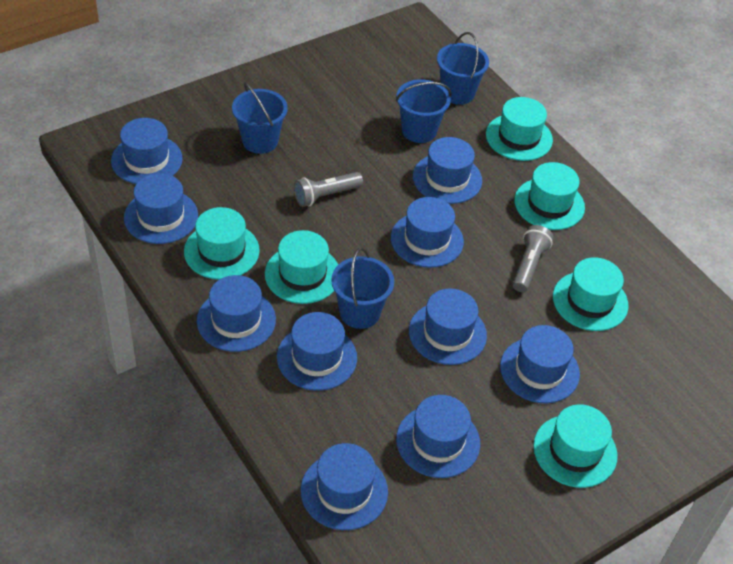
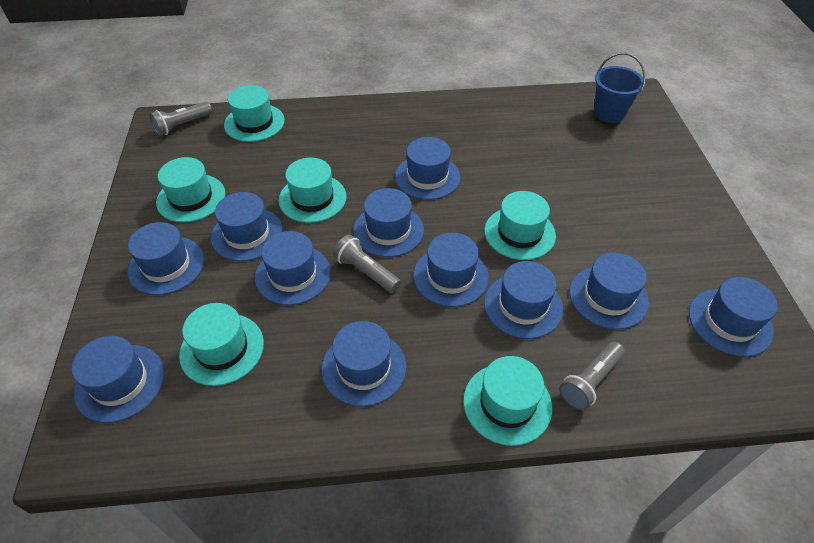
blue bucket: 4 -> 1
blue hat: 10 -> 11
grey flashlight: 2 -> 3

